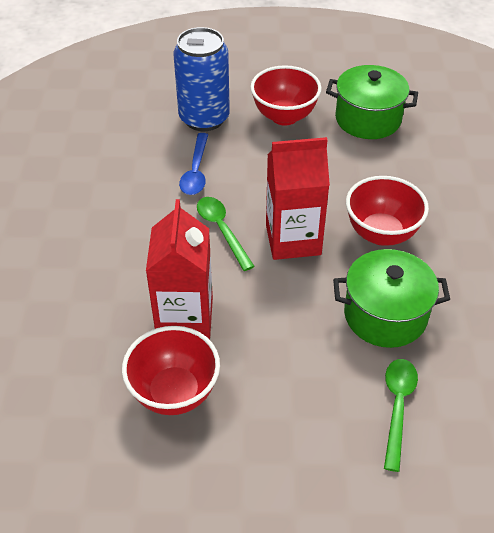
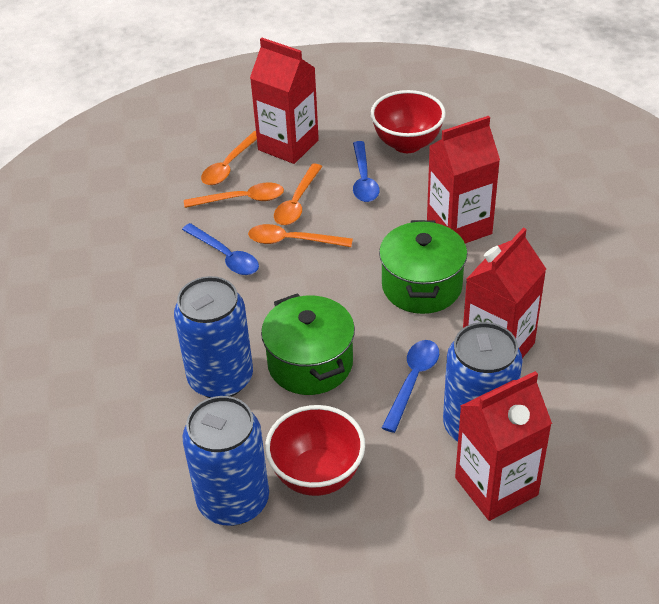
blue can: 1 -> 3
blue spoon: 1 -> 3
green spoon: 2 -> 0
orange spoon: 0 -> 4
red bowl: 3 -> 2
red carton: 2 -> 4

